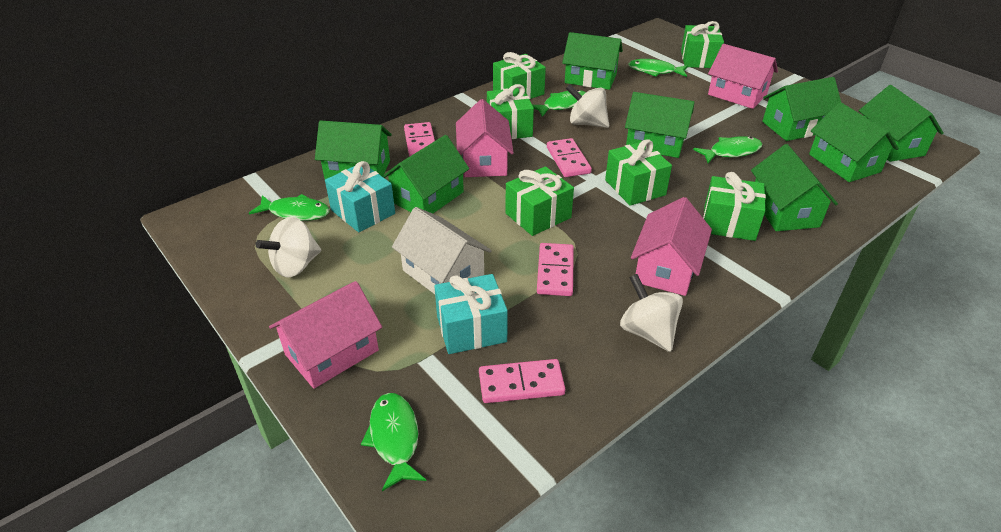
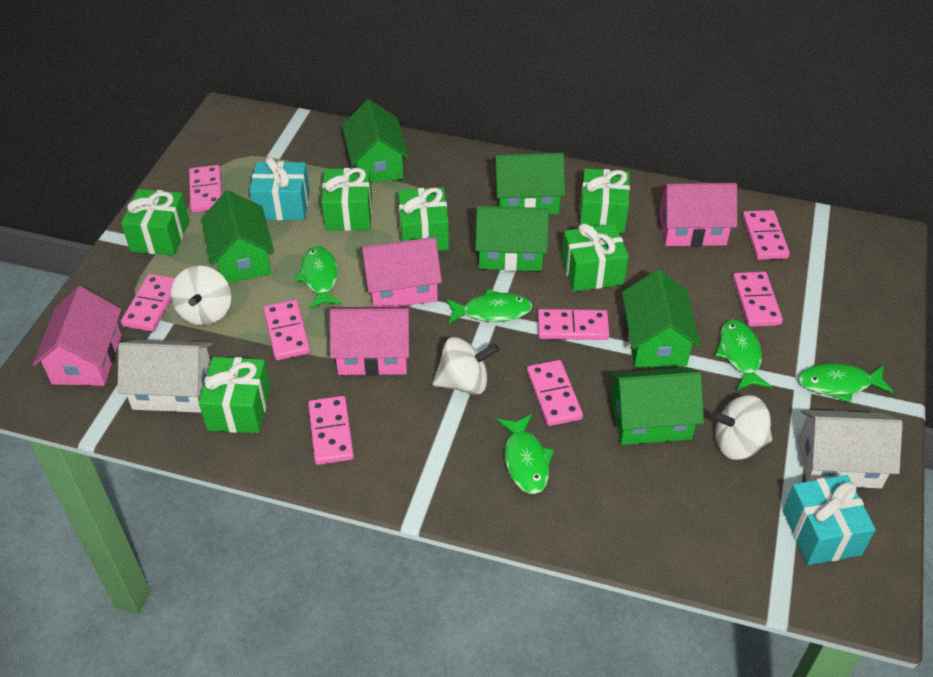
green house: 8 -> 6
pink domino: 4 -> 8
white house: 1 -> 2

